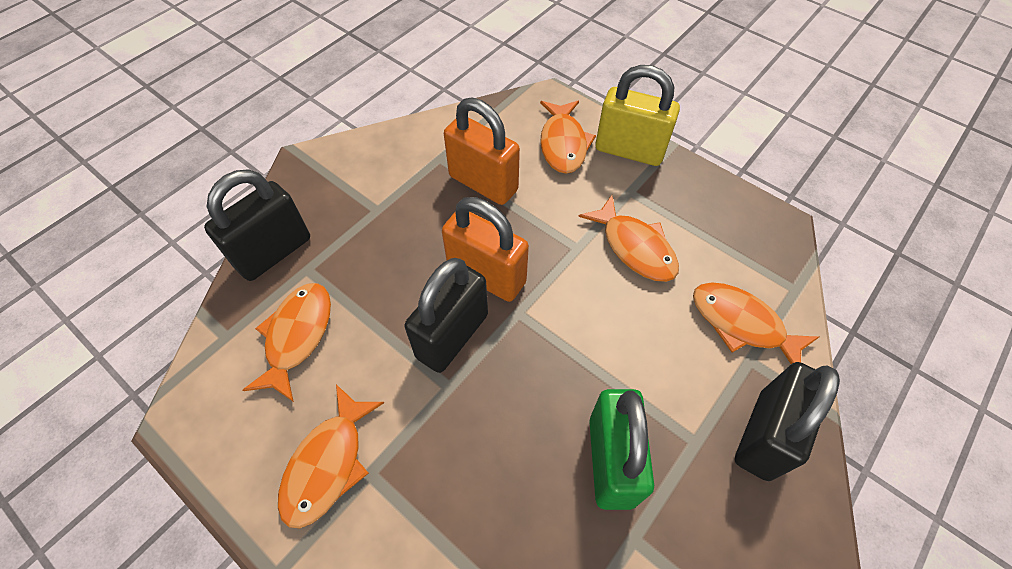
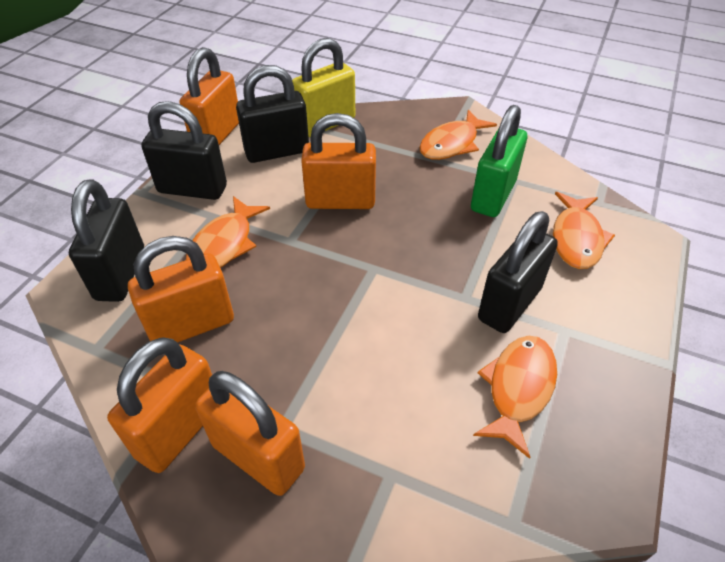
black padlock: 3 -> 4
orange fish: 5 -> 4
orange padlock: 2 -> 5

